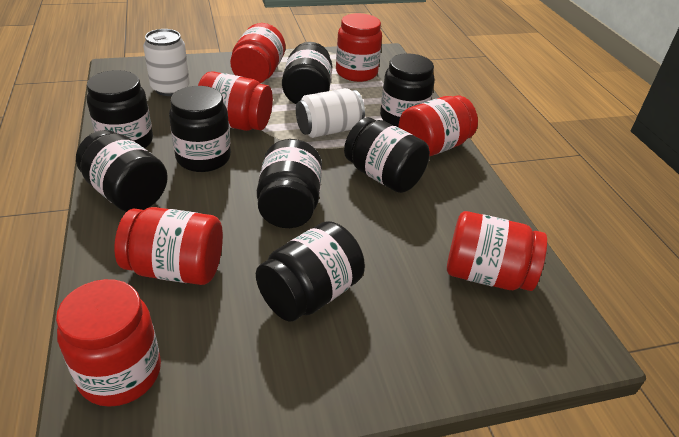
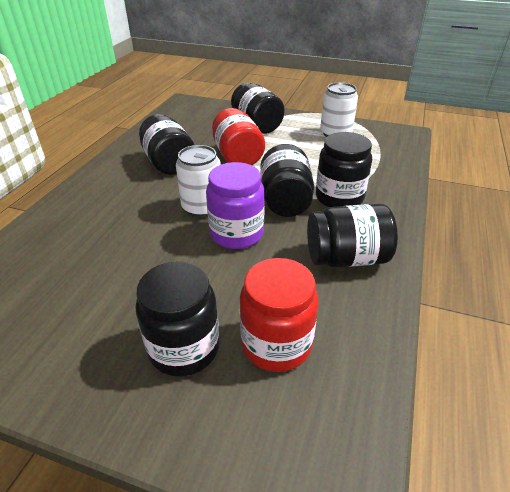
black jar: 8 -> 6
purple jar: 0 -> 1
red jar: 7 -> 2

